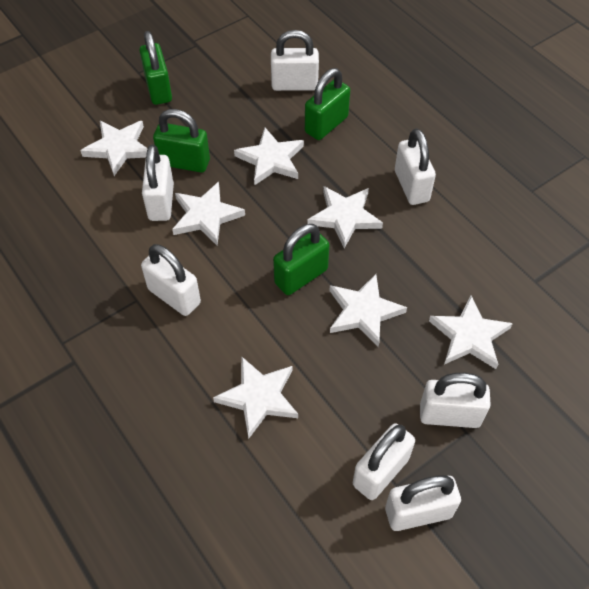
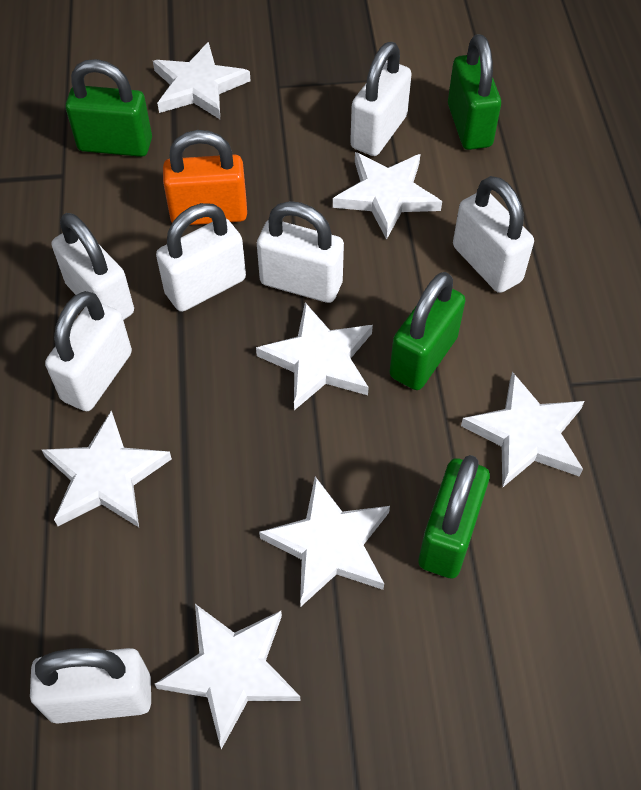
orange padlock: 0 -> 1

